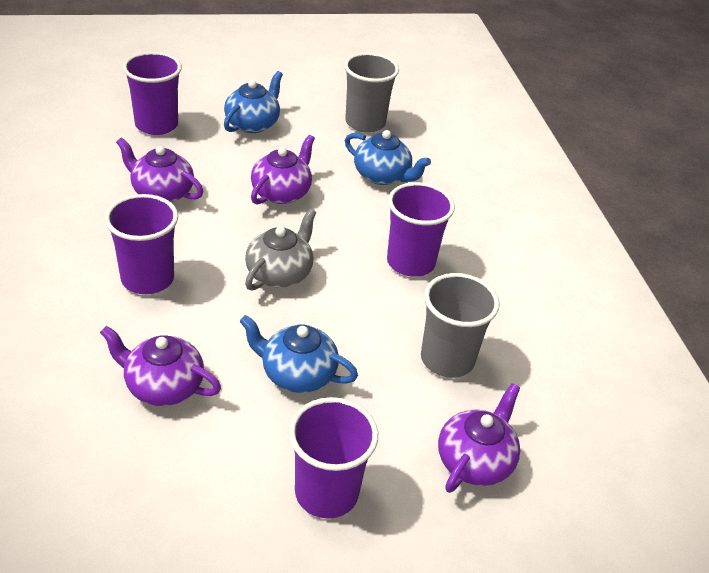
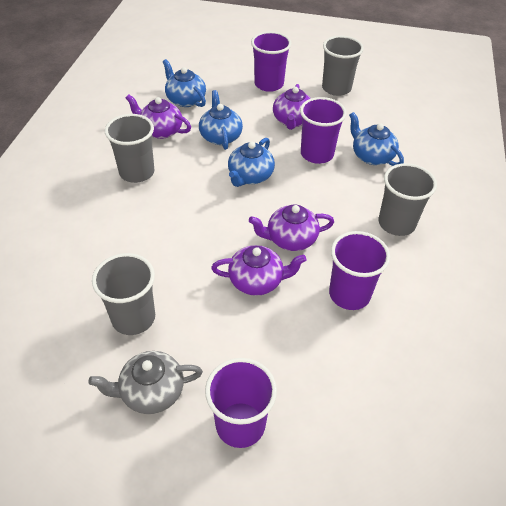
blue teapot: 3 -> 4
grey cup: 2 -> 4

